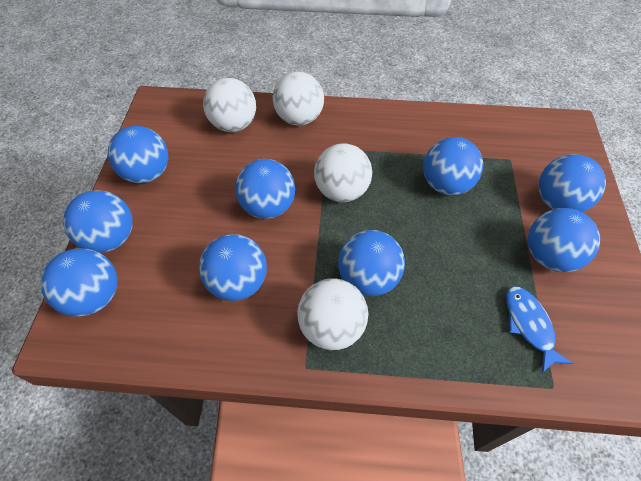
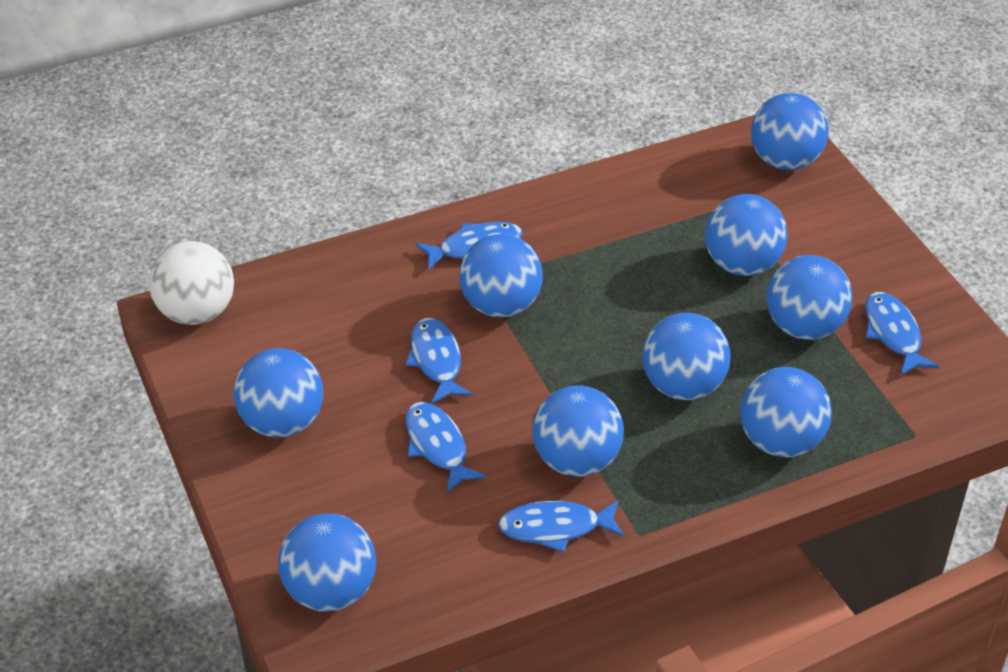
blue fish: 1 -> 5
white ball: 4 -> 1

